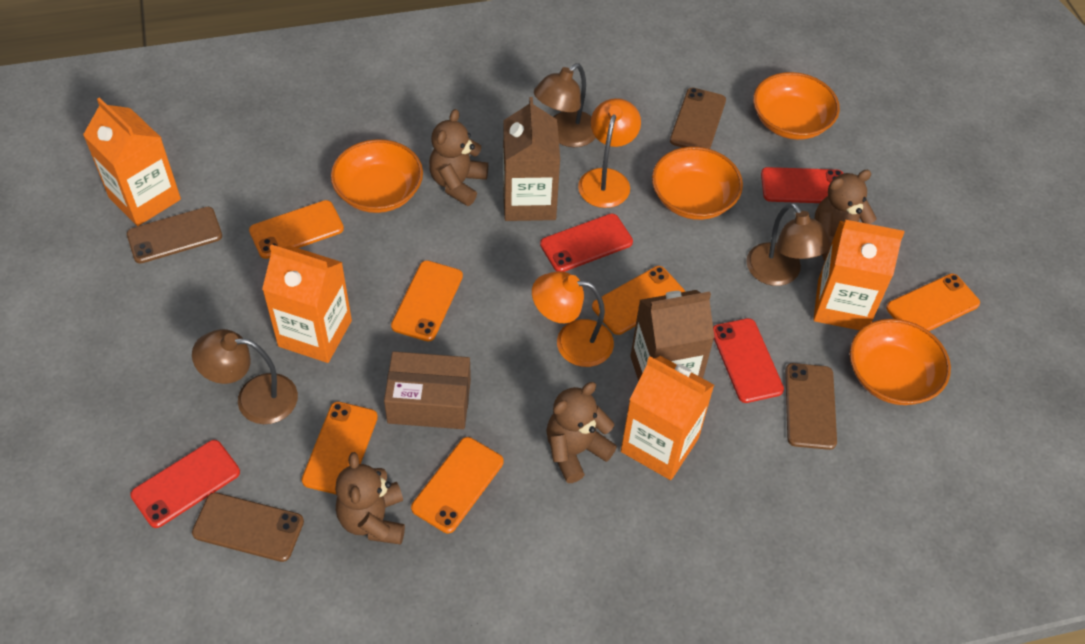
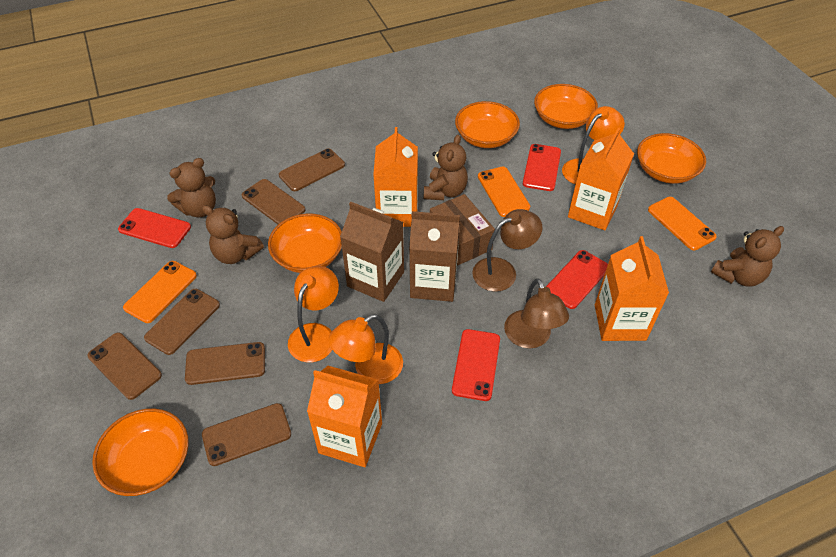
brown lamp: 3 -> 2
brown phone: 4 -> 6
orange bowl: 4 -> 5
orange lamp: 2 -> 3
orange phone: 6 -> 3

